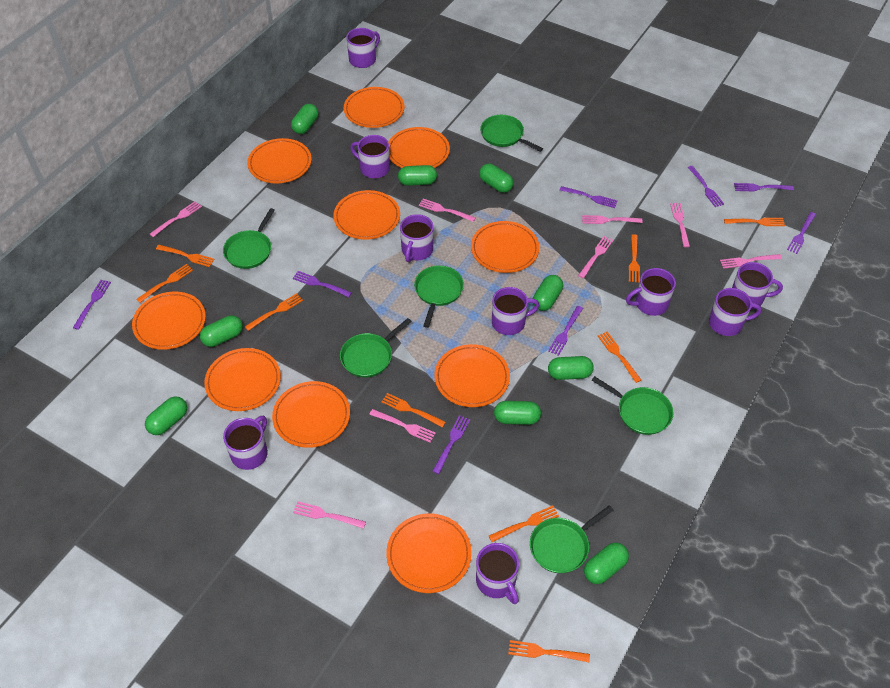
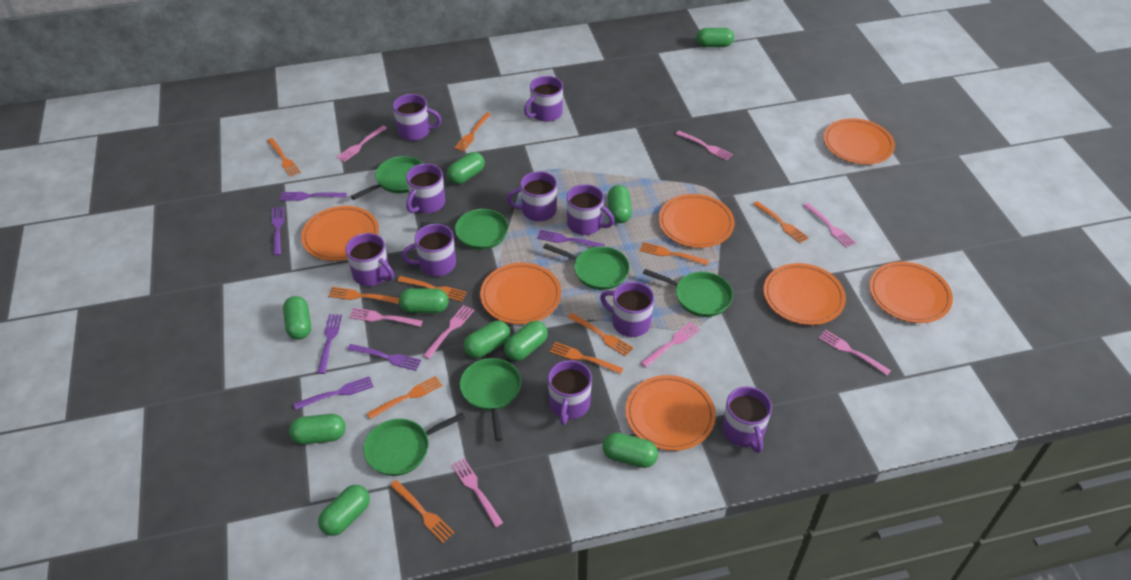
green capsule: 9 -> 10
orange fork: 9 -> 10
orange plate: 10 -> 7
purple fork: 8 -> 6
purple mug: 9 -> 10

